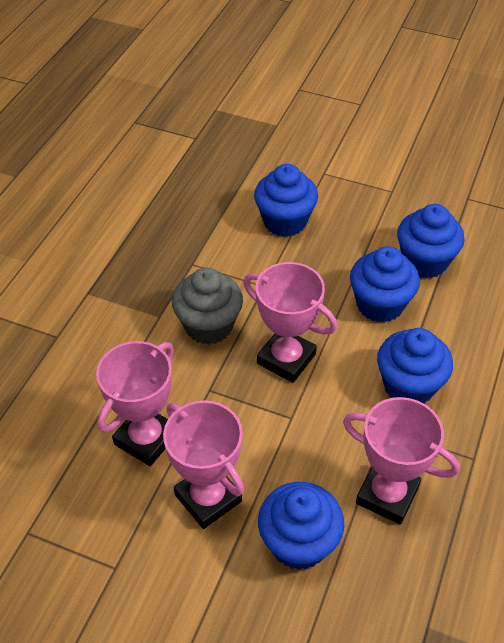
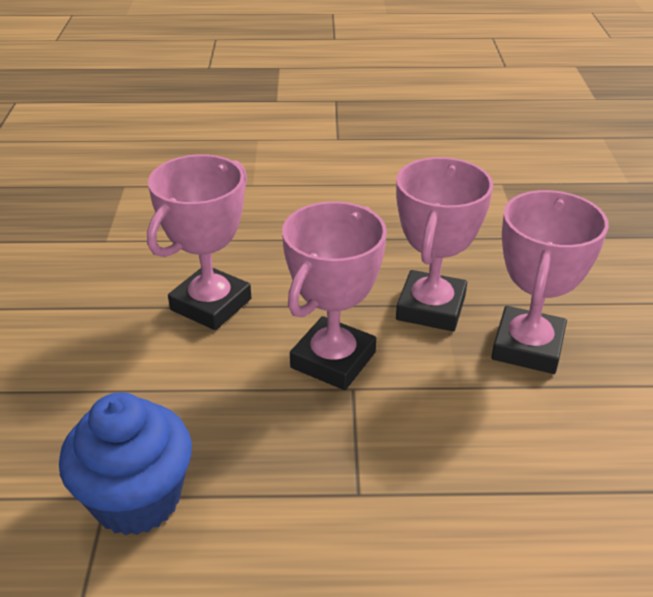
blue cupcake: 5 -> 1
grey cupcake: 1 -> 0

